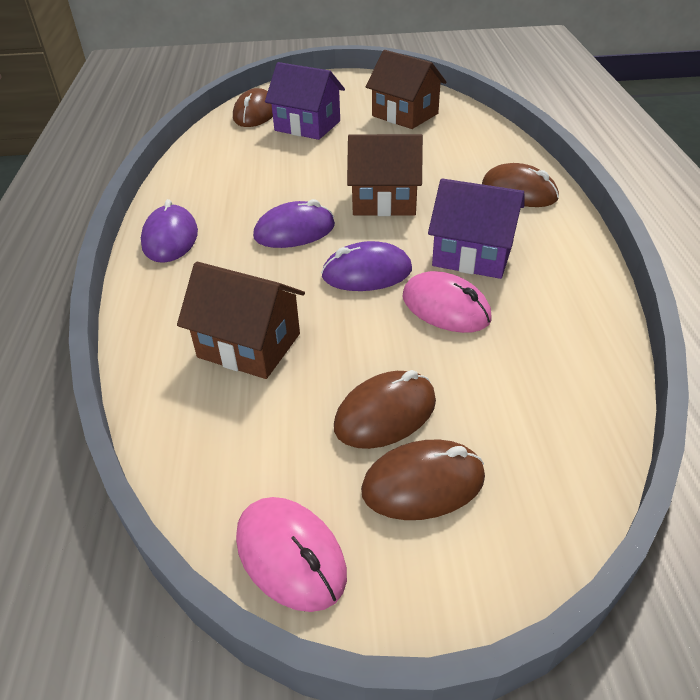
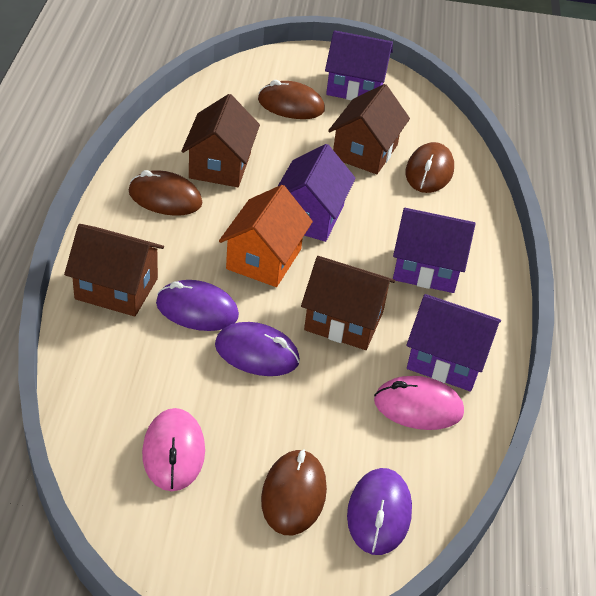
brown house: 3 -> 4
orange house: 0 -> 1
purple house: 2 -> 4

